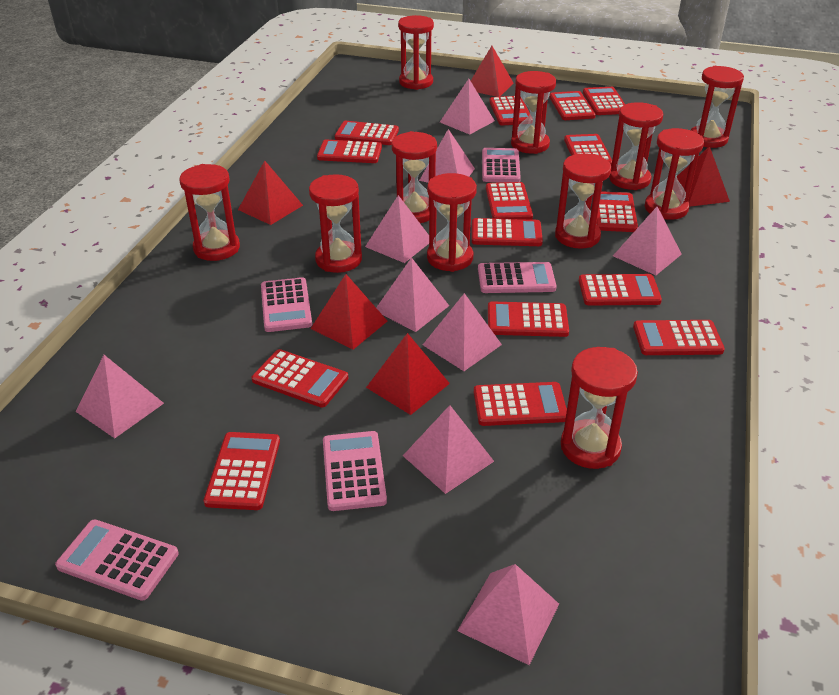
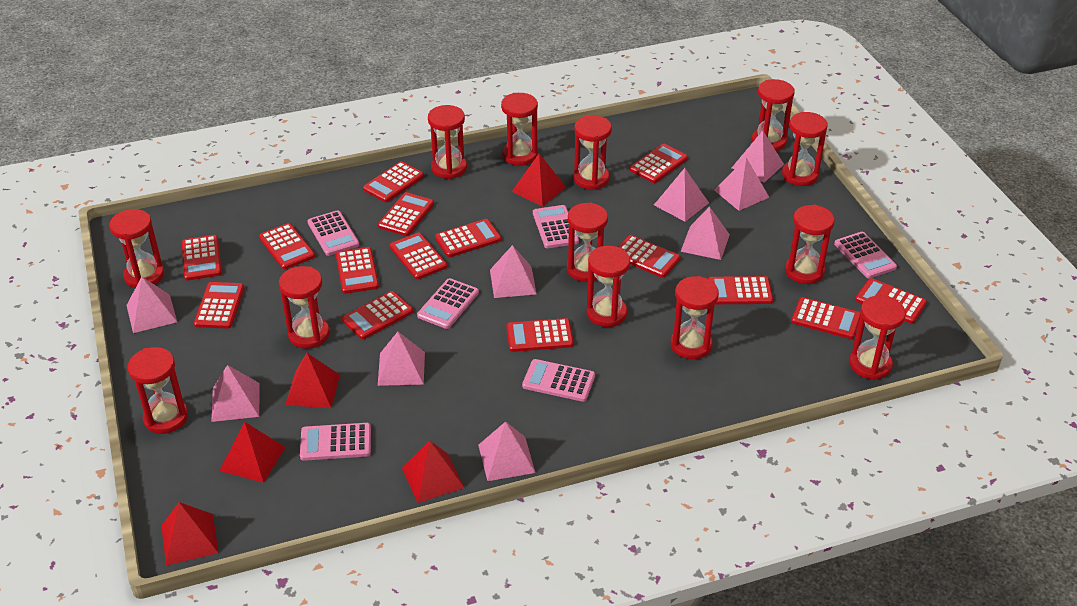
pink calculator: 5 -> 6
red hourglass: 11 -> 13

